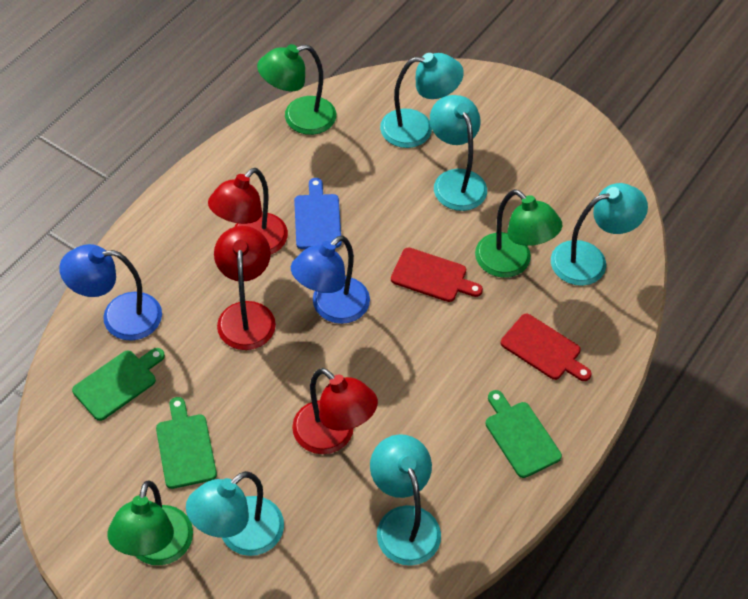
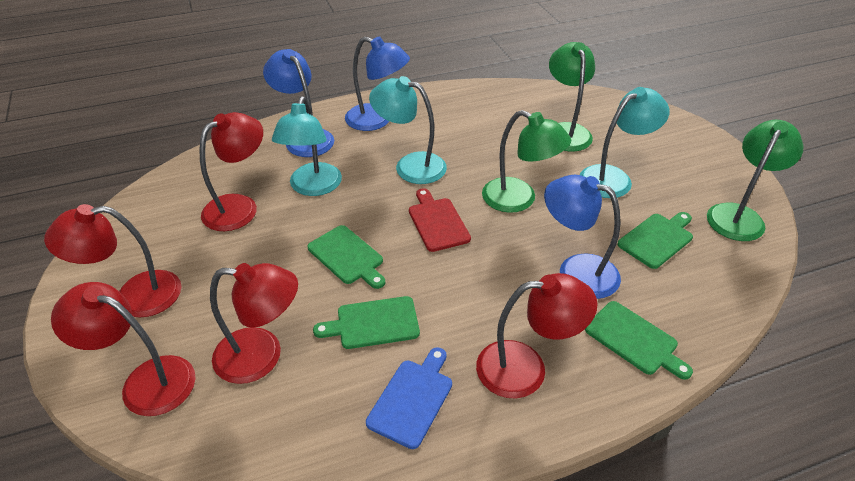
blue lamp: 2 -> 3
green cutting board: 3 -> 4
red cutting board: 2 -> 1
red lamp: 3 -> 5
turquoise lamp: 5 -> 3

